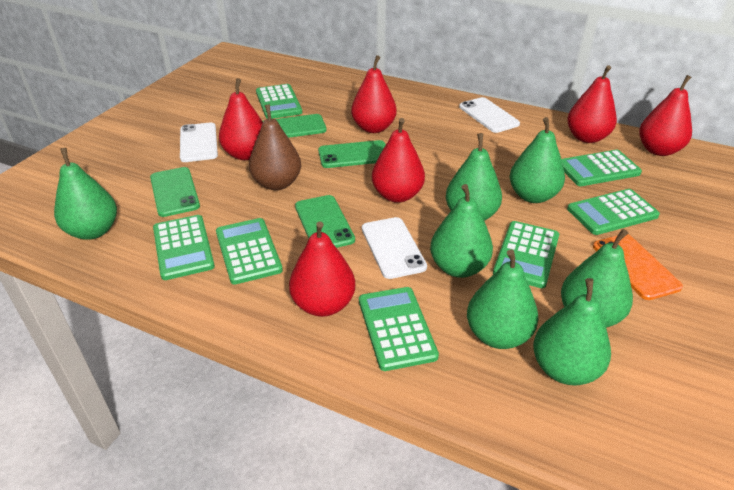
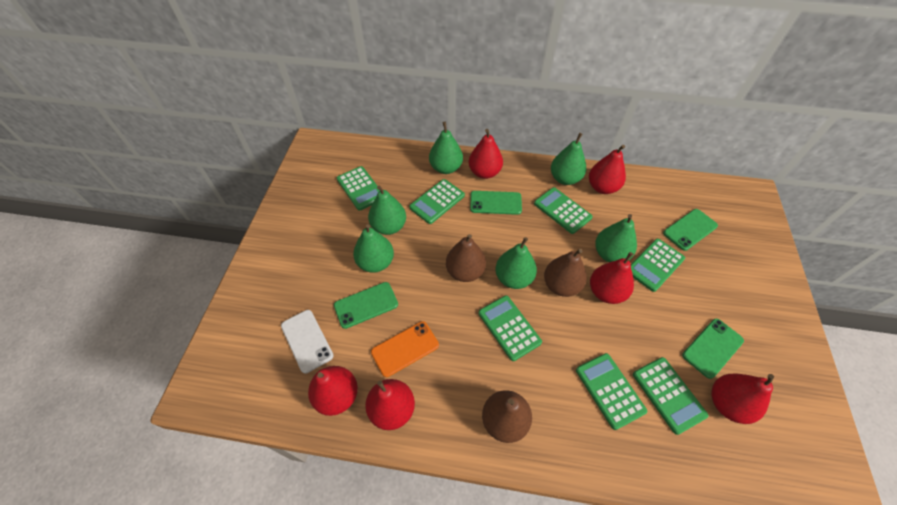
brown pear: 1 -> 3
green pear: 7 -> 6
white phone: 3 -> 1

